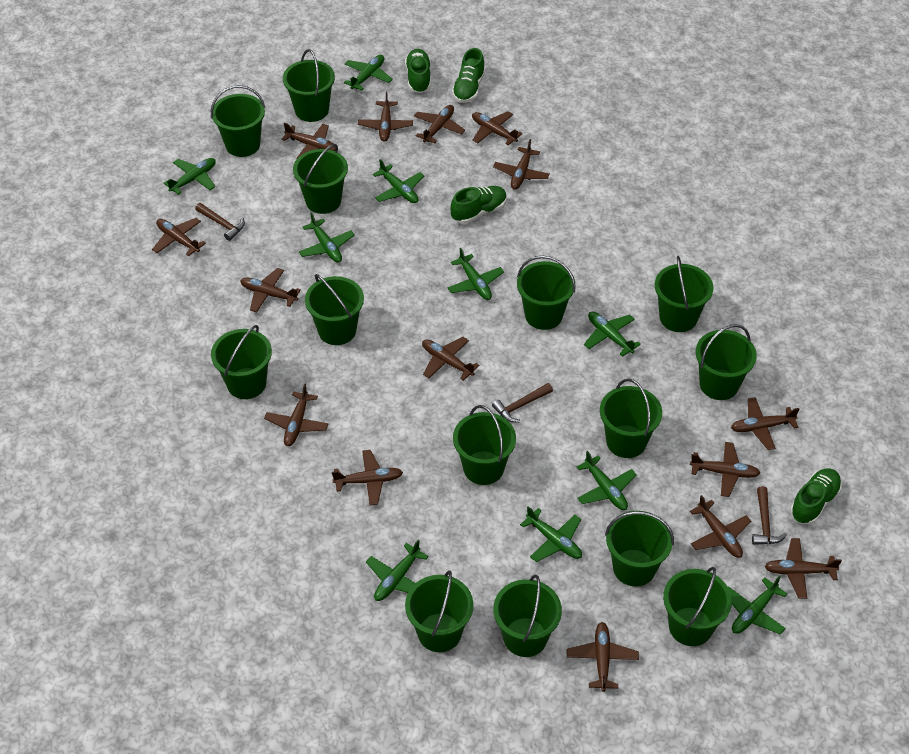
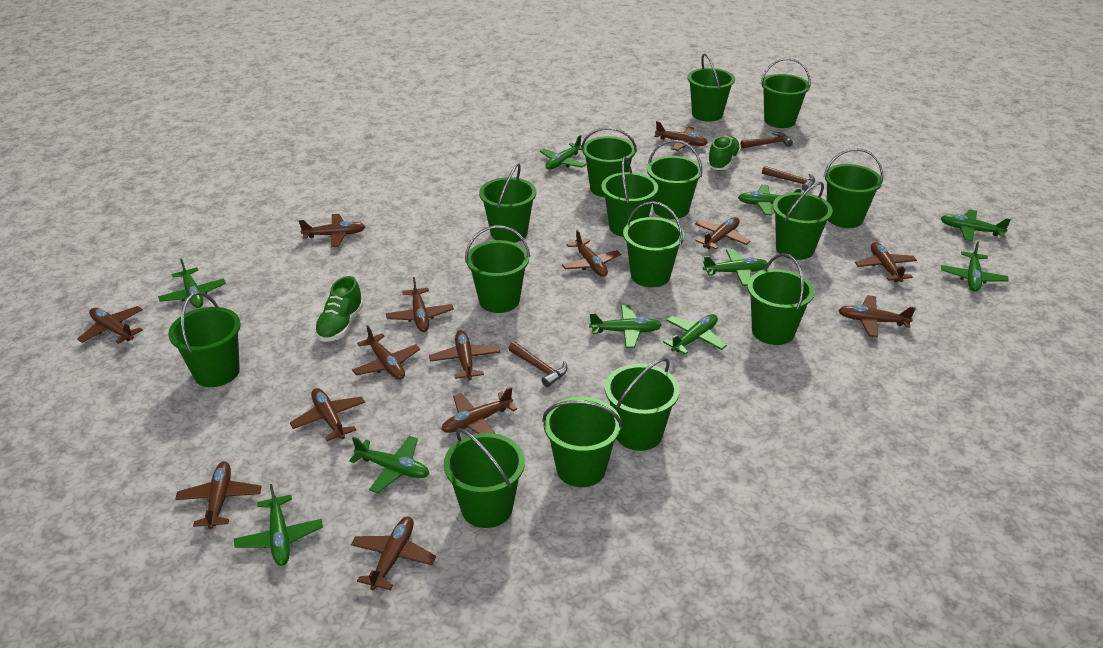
brown plane: 15 -> 14
green bucket: 14 -> 15
green shoe: 4 -> 2

